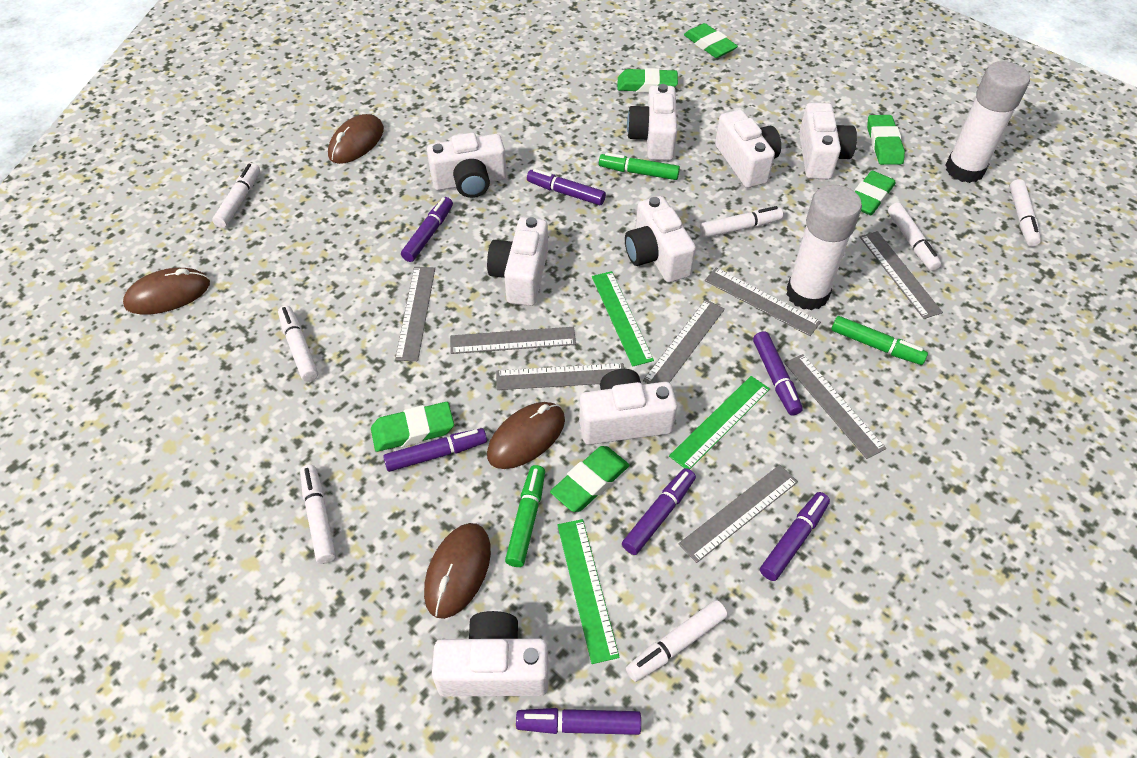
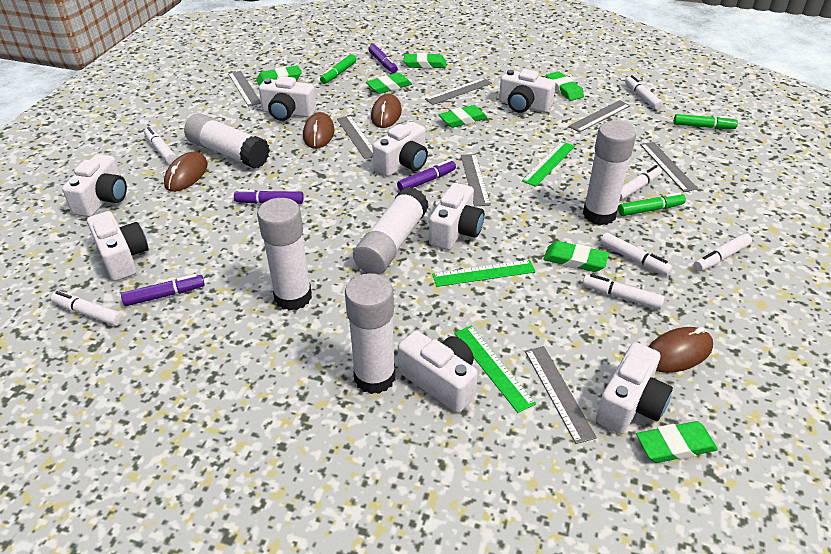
green eraser: 6 -> 7
grey ruler: 8 -> 7
purple marker: 7 -> 4
white glue stick: 2 -> 5

